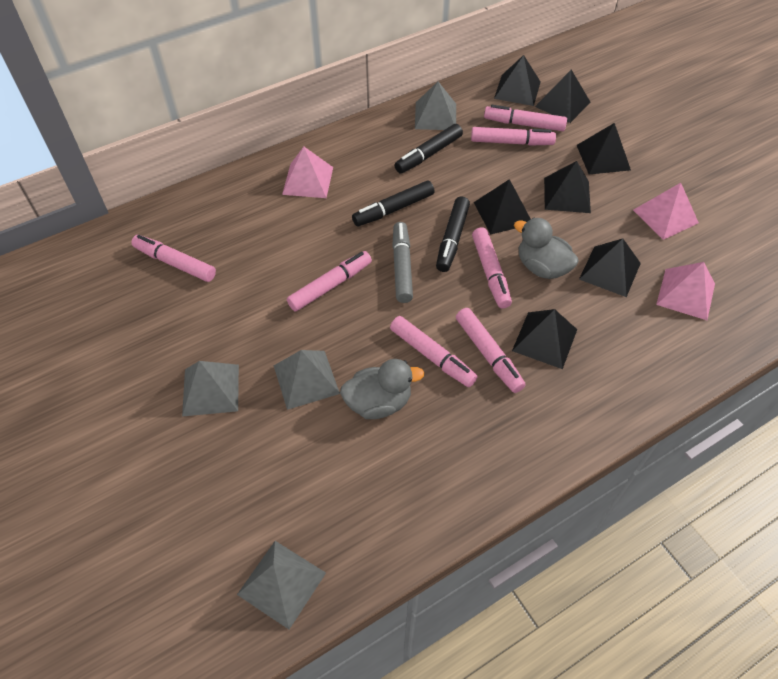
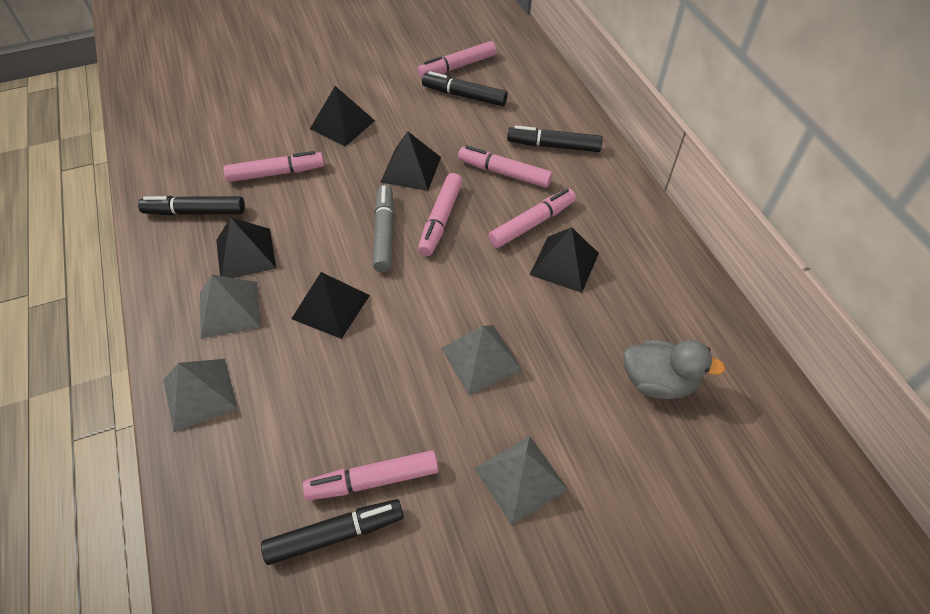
black marker: 3 -> 4
black pyramid: 7 -> 5
grey duck: 2 -> 1
pink marker: 7 -> 6
pink pyramid: 3 -> 0

